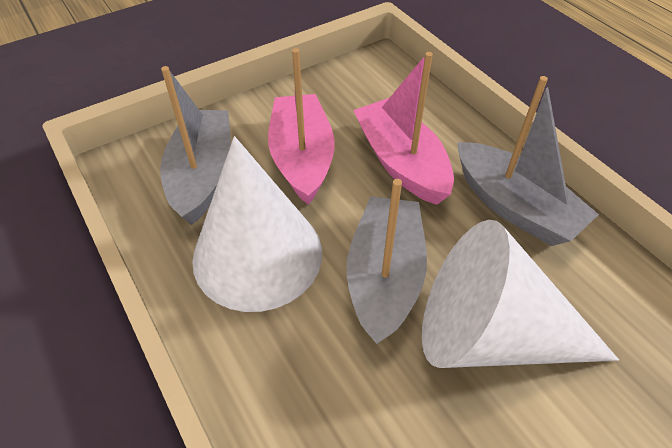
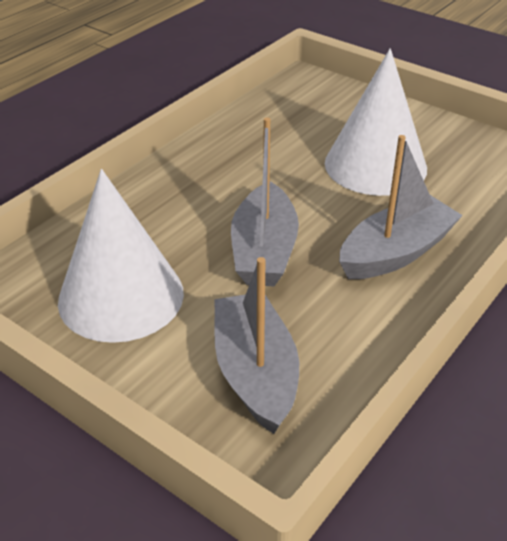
pink boat: 2 -> 0

